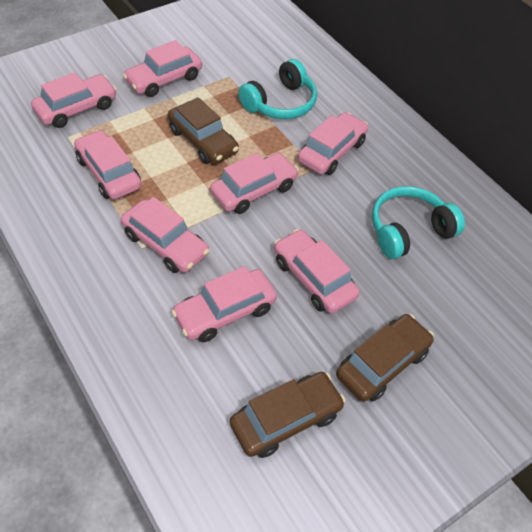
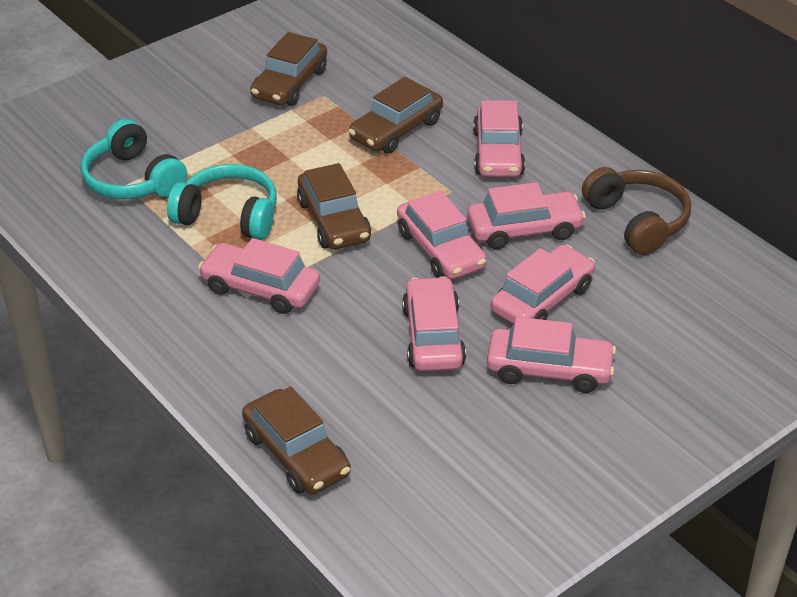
brown car: 3 -> 4
brown headphones: 0 -> 1
pink car: 8 -> 7

